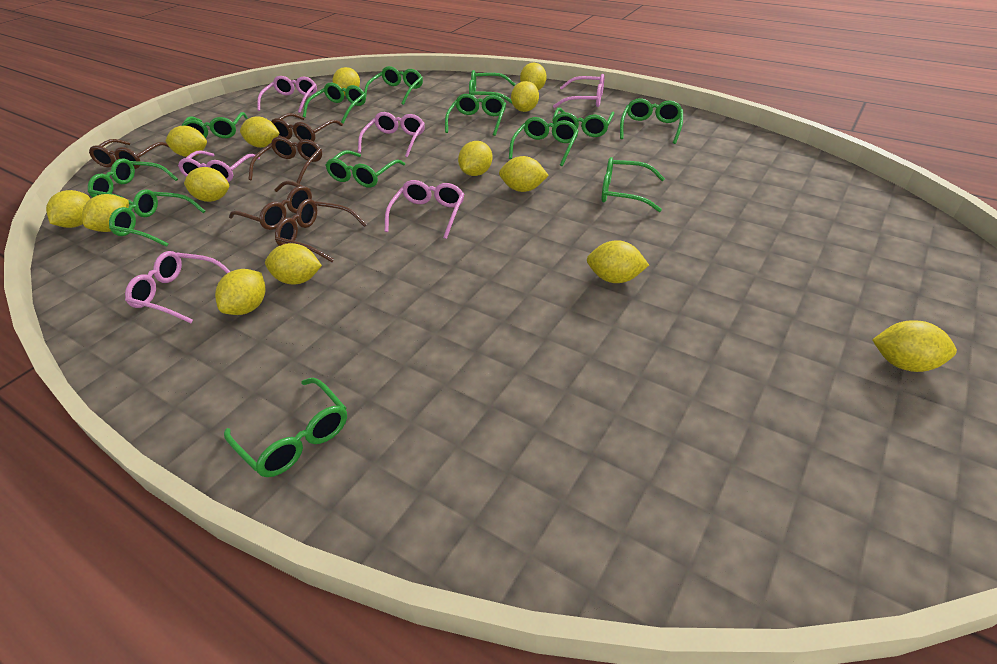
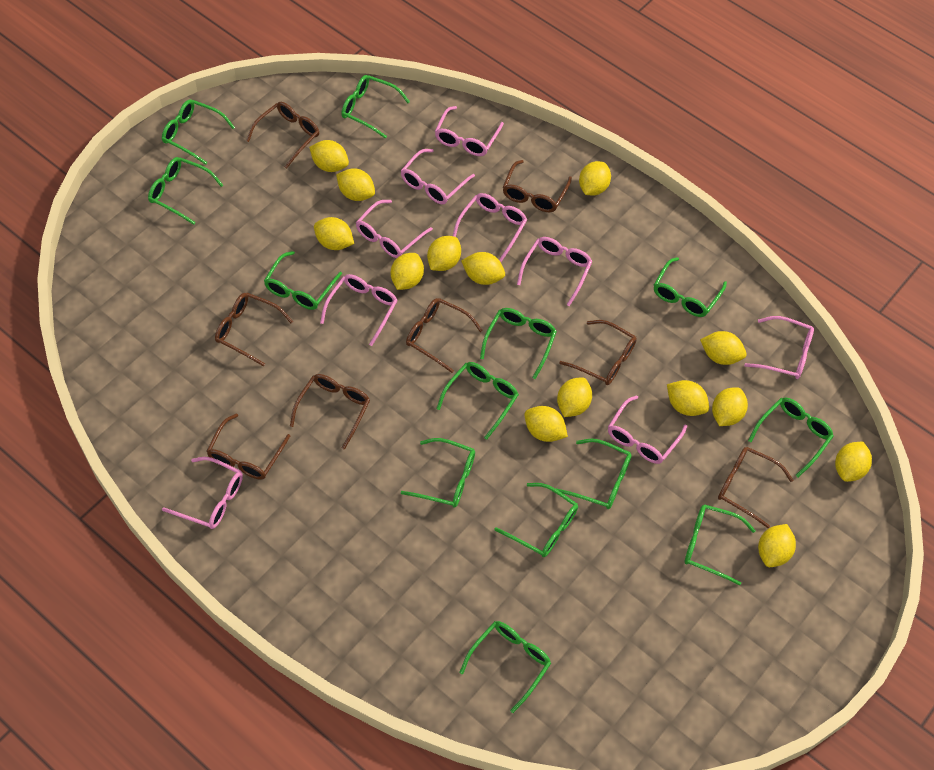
brown glasses: 5 -> 8
pink glasses: 6 -> 9

